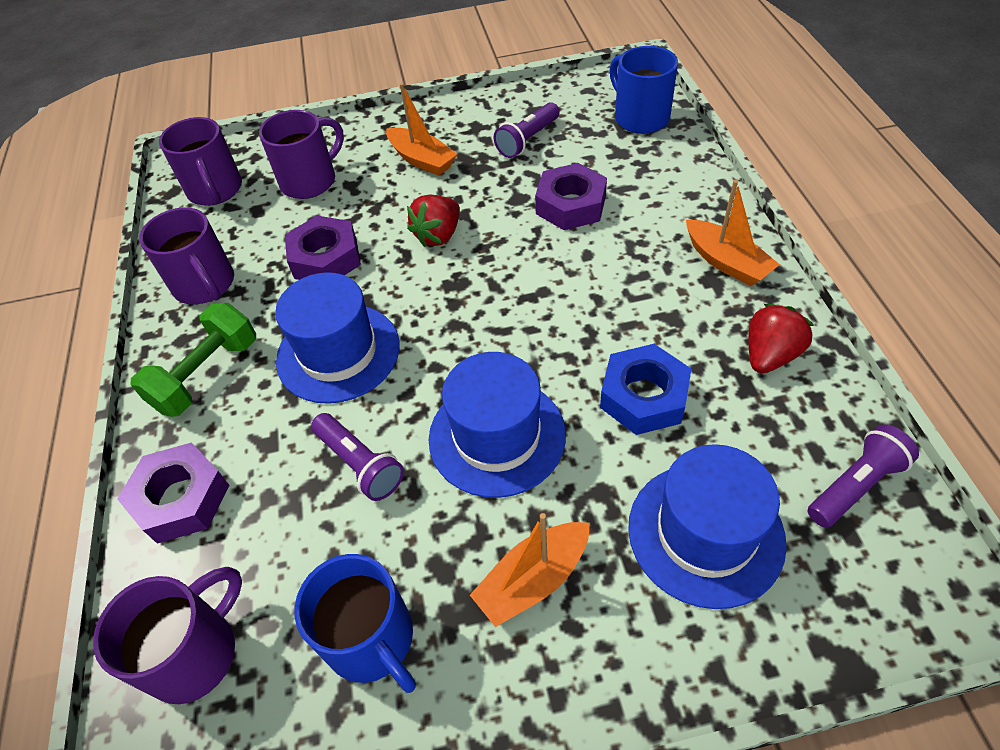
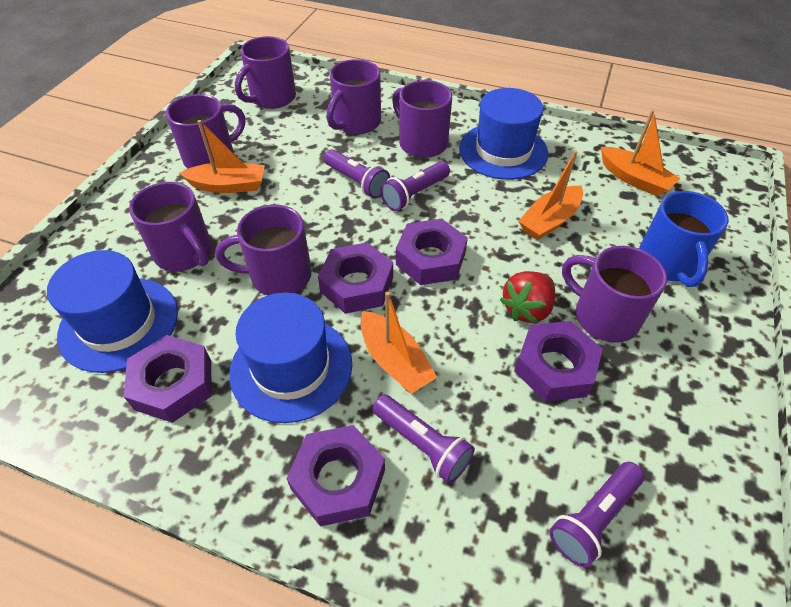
blue mug: 2 -> 1
blue nut: 1 -> 0
green dumbbell: 1 -> 0
orange boat: 3 -> 4
purple flashlight: 3 -> 4
purple mug: 4 -> 7
purple nut: 3 -> 5
red strawberry: 2 -> 1

